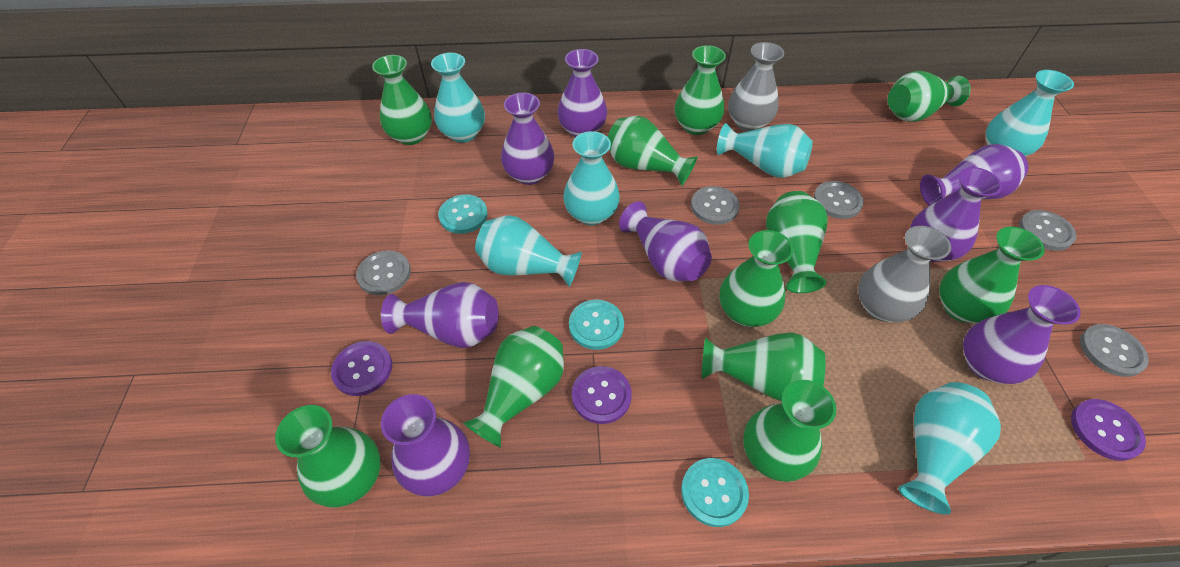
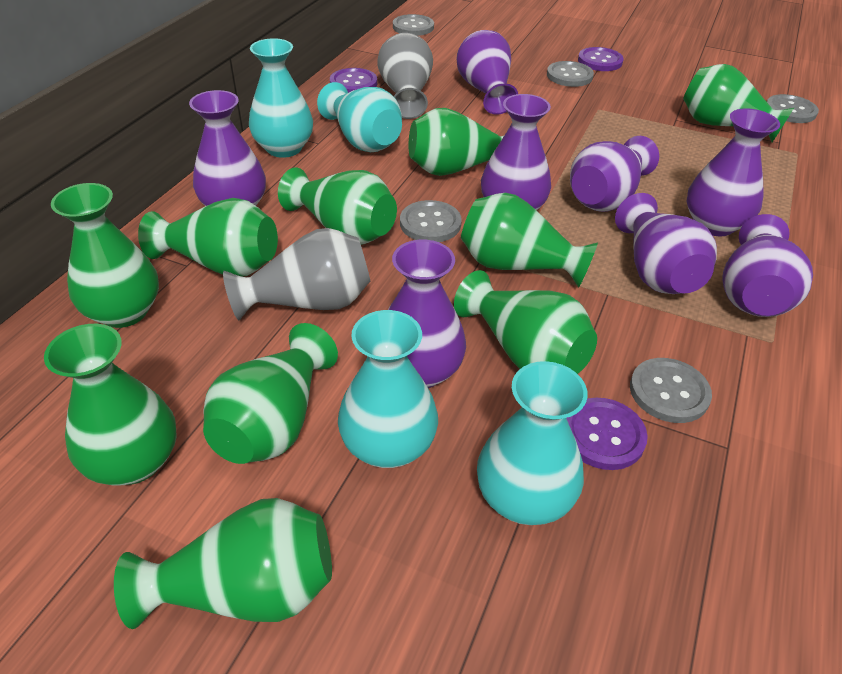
green vase: 11 -> 10
turquoise button: 3 -> 0
turquoise vase: 6 -> 4

